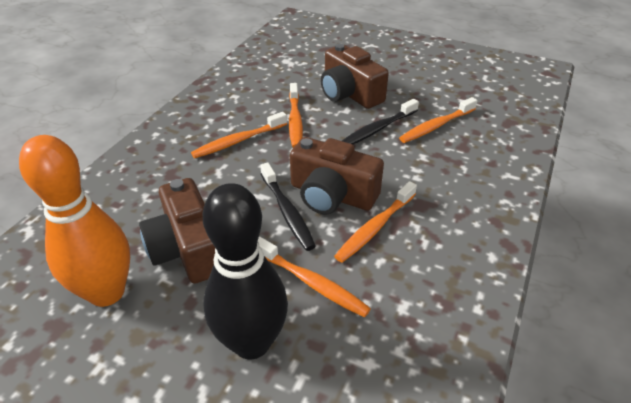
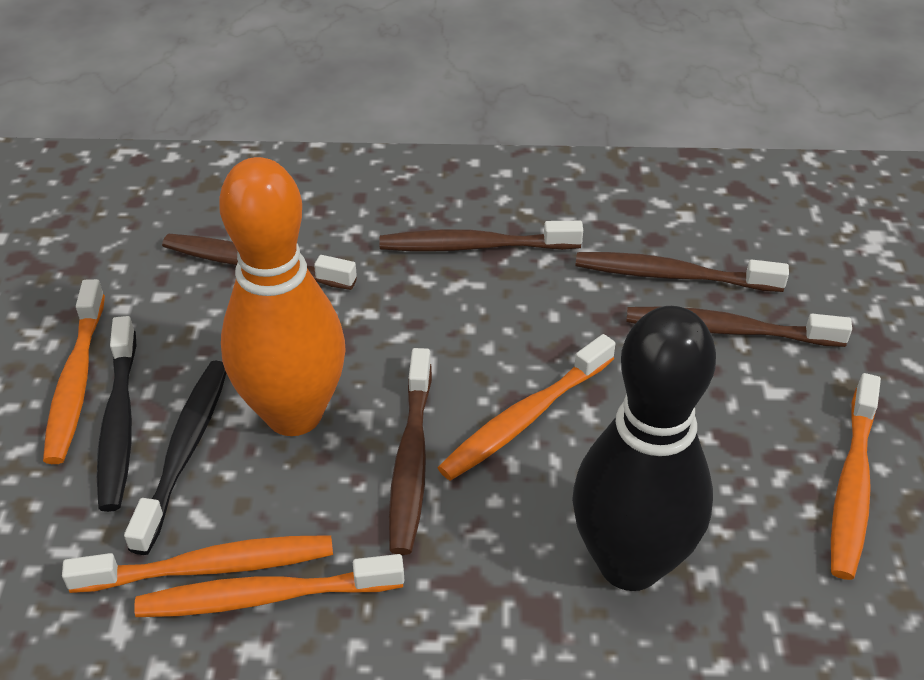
brown camera: 3 -> 0
brown toothbrush: 0 -> 5

